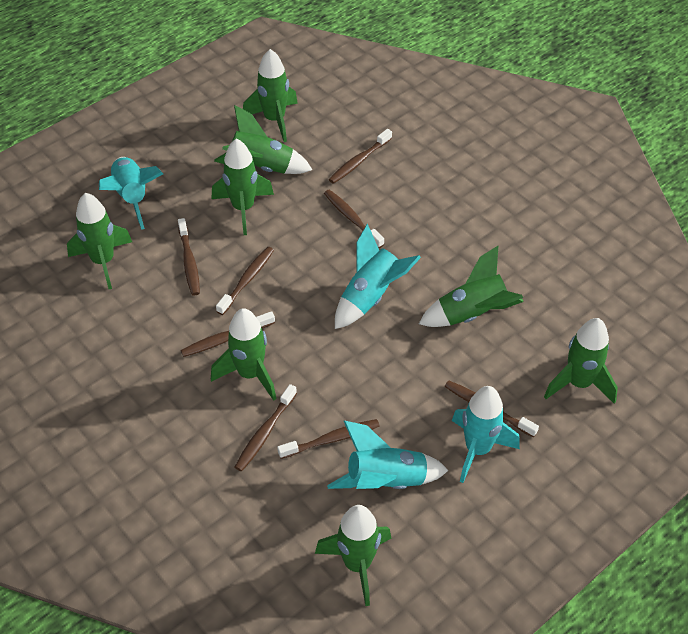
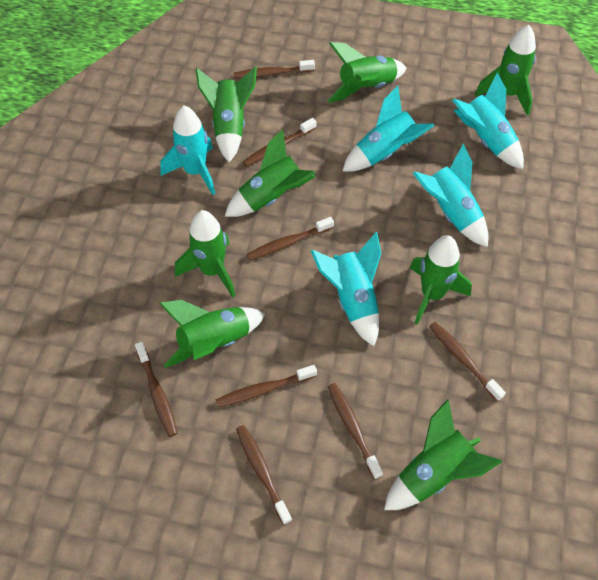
turquoise rocket: 4 -> 5

